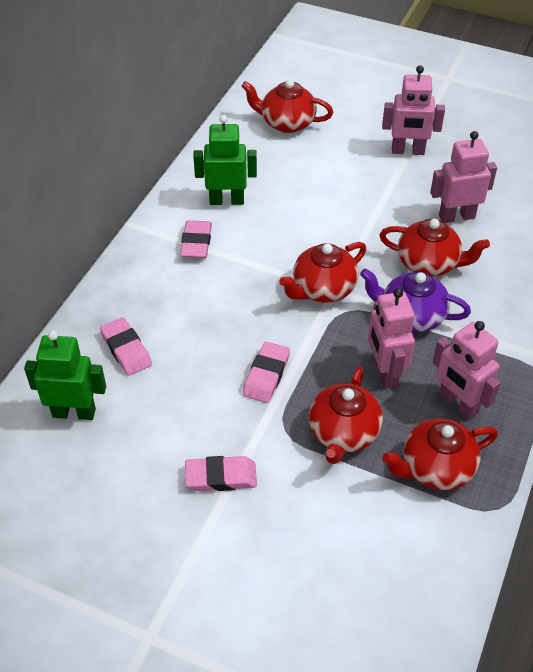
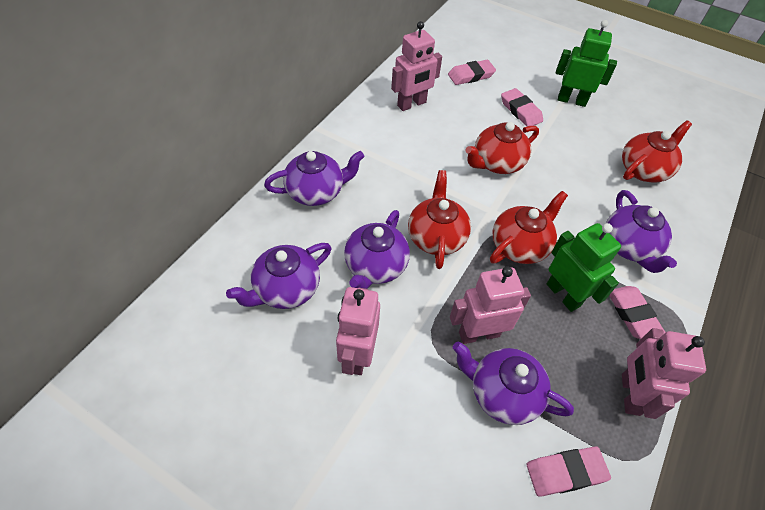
purple teapot: 1 -> 5
red teapot: 5 -> 4

